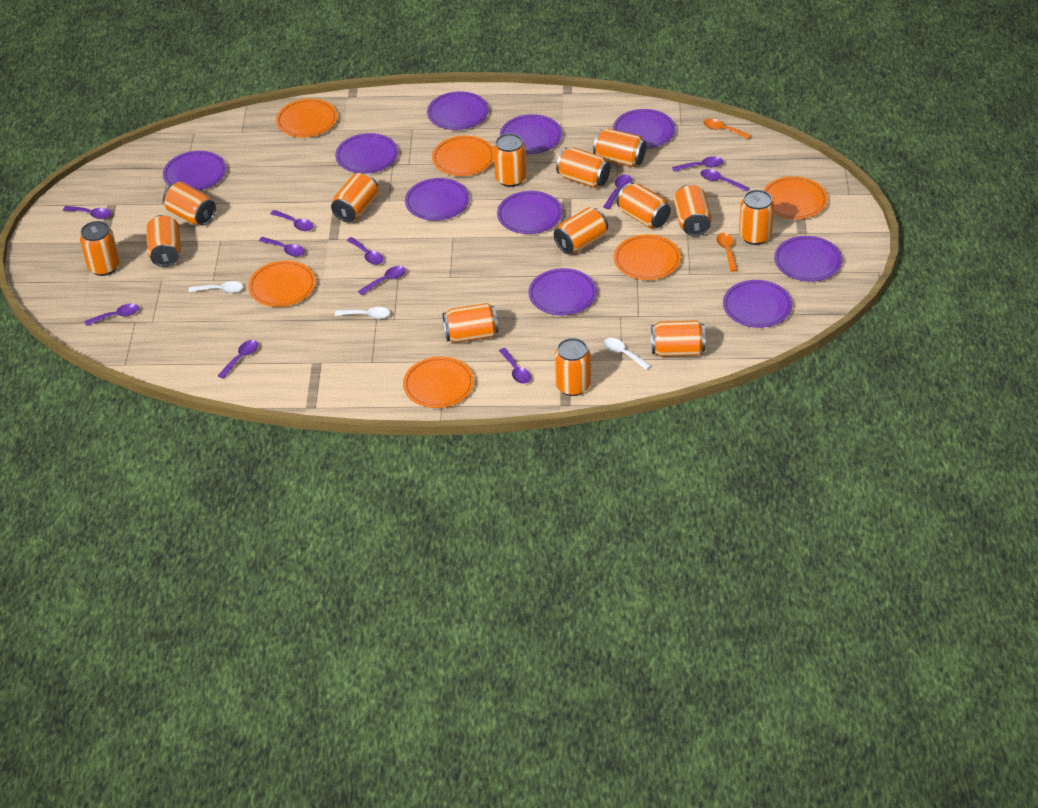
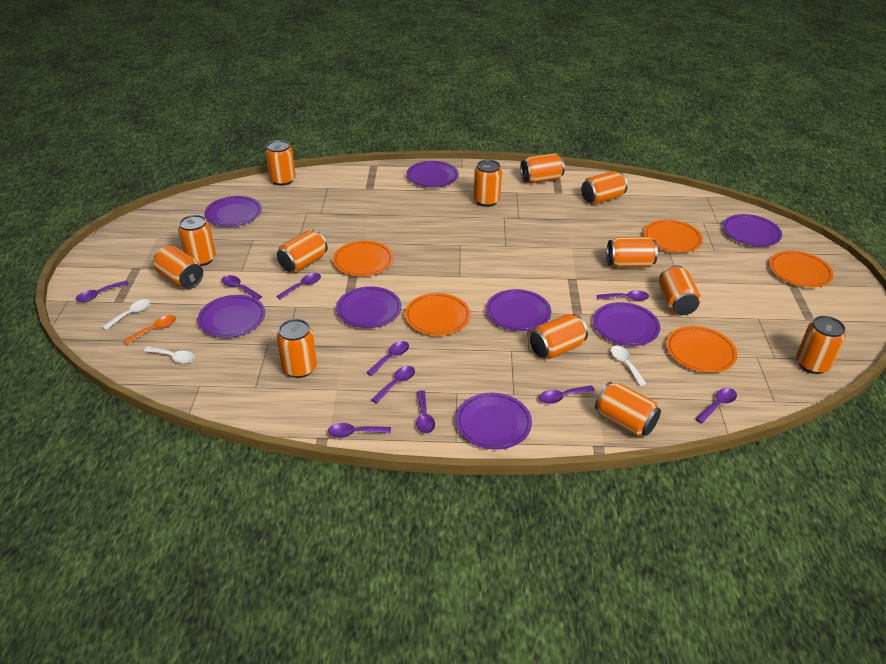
orange can: 14 -> 13
orange plate: 6 -> 5
orange spoon: 2 -> 1
purple plate: 10 -> 8
purple spoon: 11 -> 10

